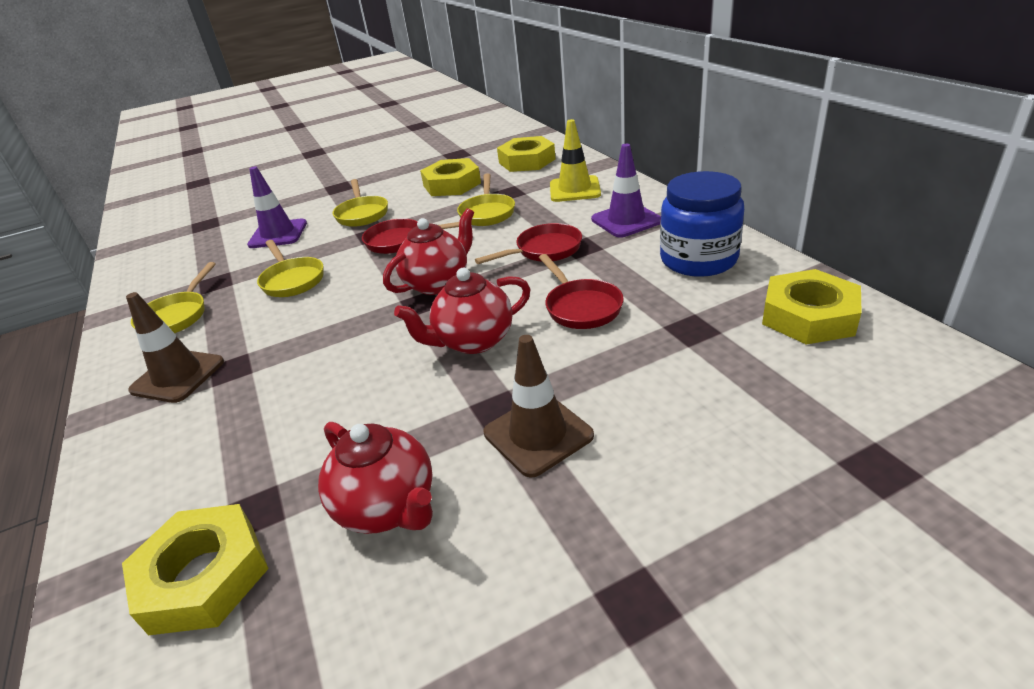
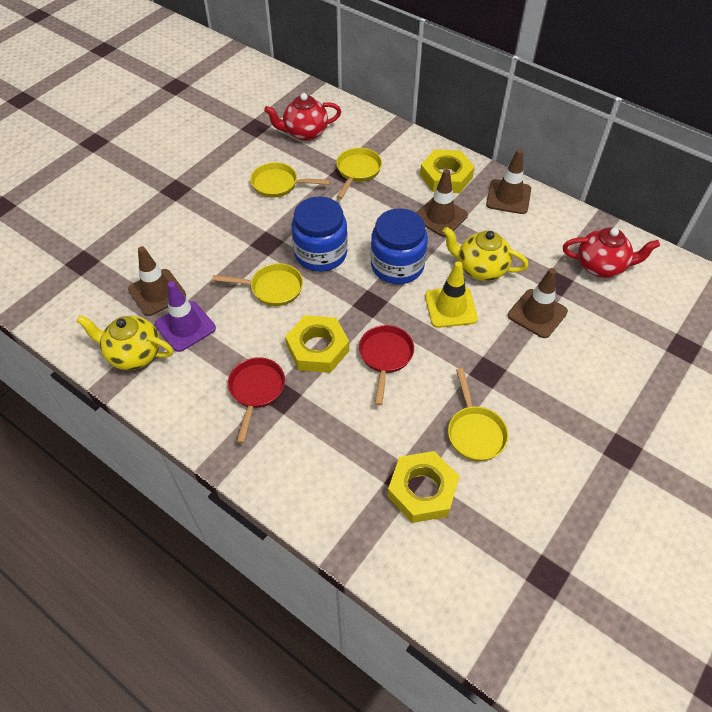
blue jar: 1 -> 2
brown traffic cone: 2 -> 4
purple traffic cone: 2 -> 1
red pan: 3 -> 2
red teapot: 3 -> 2
yellow nut: 4 -> 3
yellow teapot: 0 -> 2

